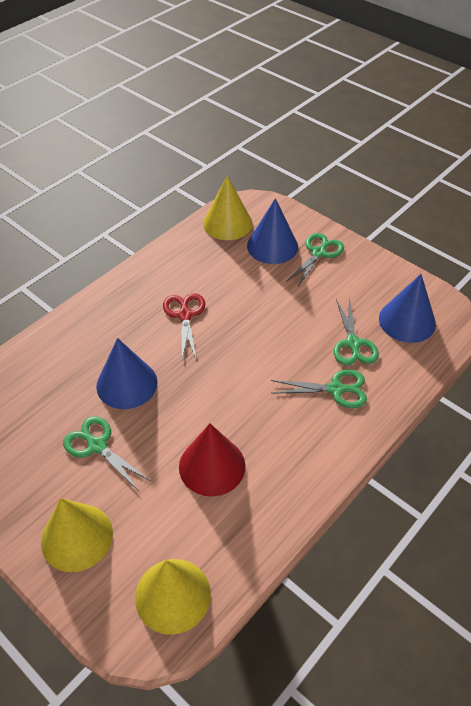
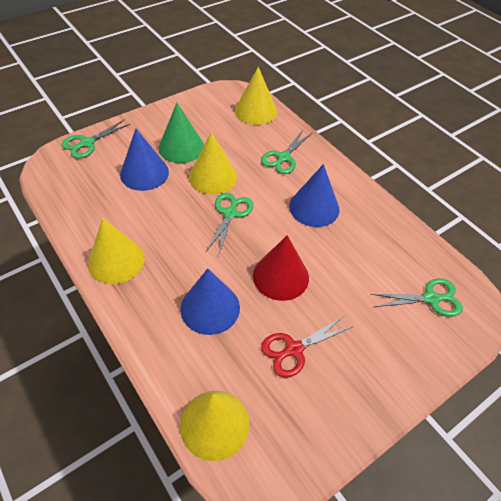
green cone: 0 -> 1
yellow cone: 3 -> 4

